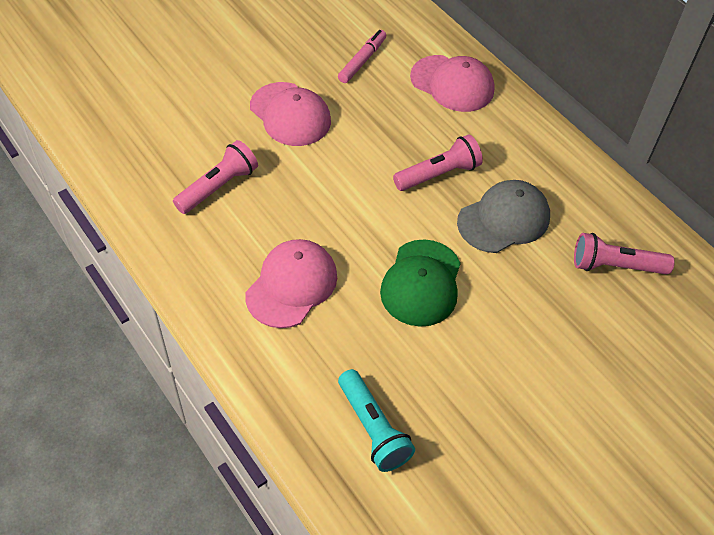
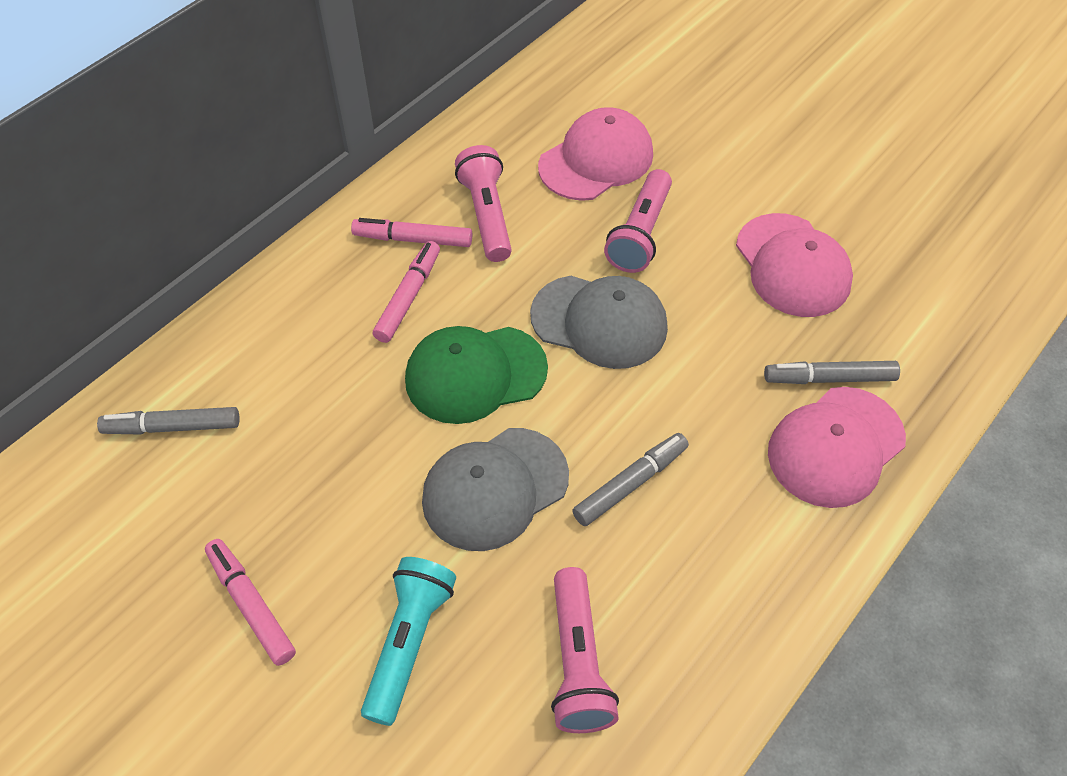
grey cap: 1 -> 2
grey marker: 0 -> 3
pink marker: 1 -> 3

